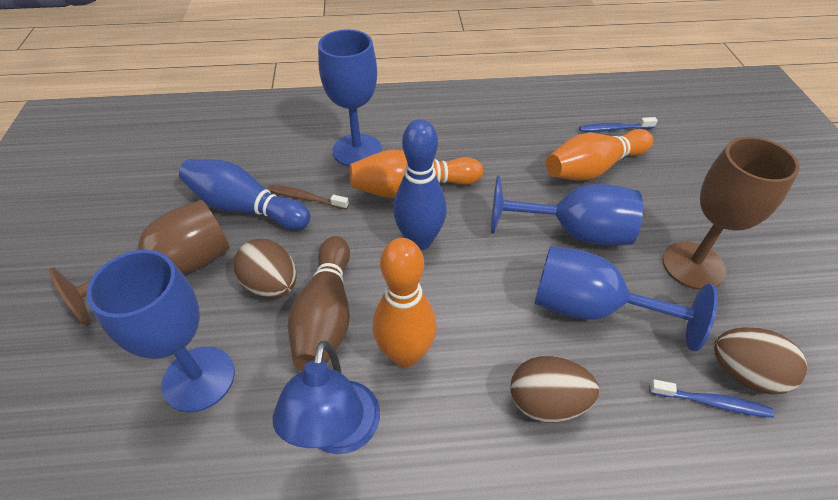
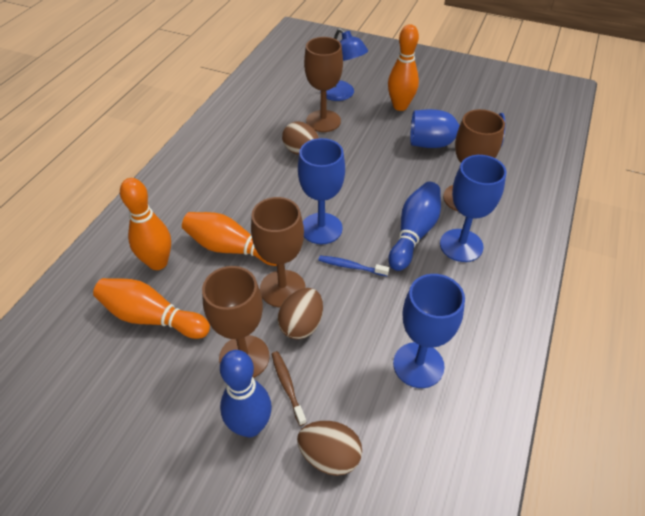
blue toothbrush: 2 -> 1
brown bowling pin: 1 -> 0
brown goblet: 2 -> 4
orange bowling pin: 3 -> 4

